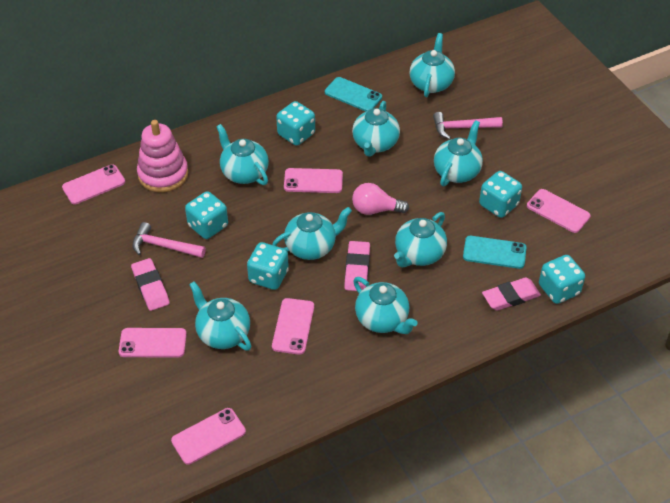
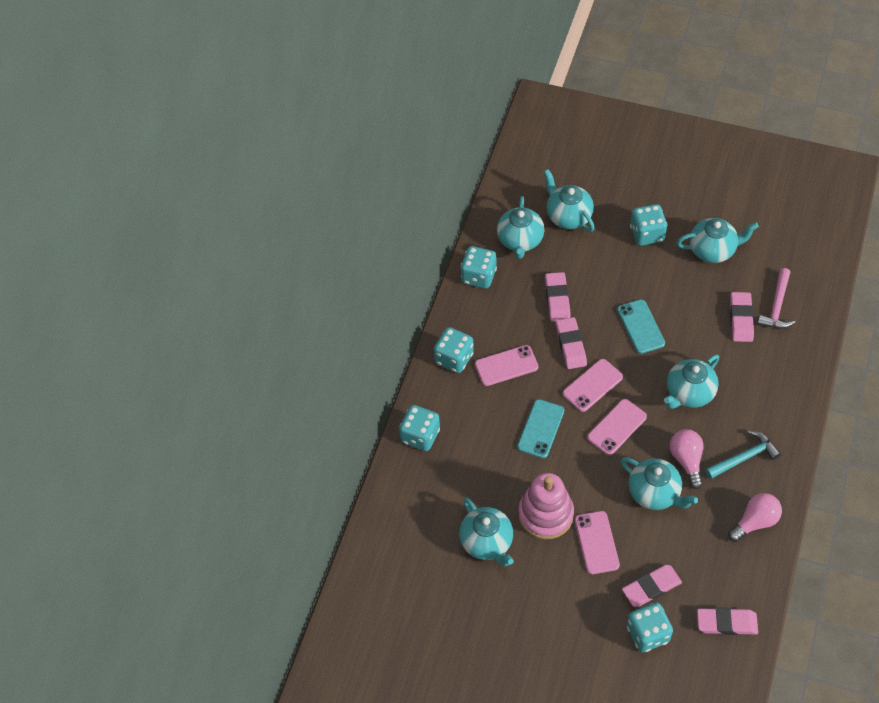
pink eraser: 3 -> 5
pink hammer: 2 -> 1
pink light bulb: 1 -> 2
pink phone: 6 -> 4
turquoise hammer: 0 -> 1
turquoise teapot: 8 -> 6

